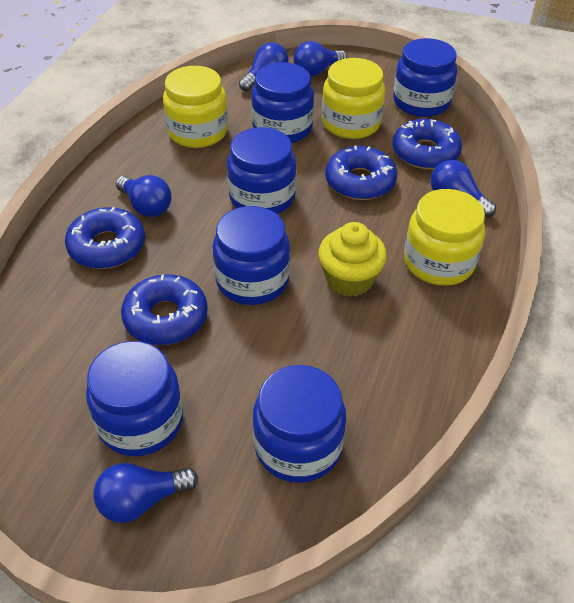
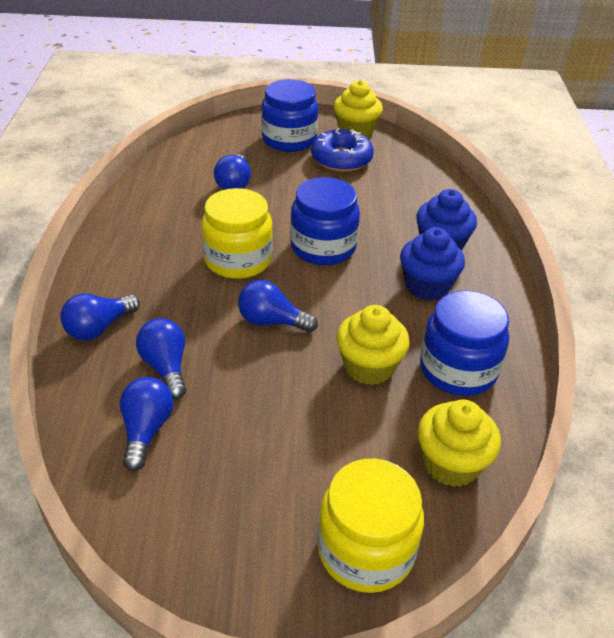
blue cupcake: 0 -> 2
blue donut: 4 -> 1
blue jar: 6 -> 3
yellow cupcake: 1 -> 3
yellow jar: 3 -> 2

